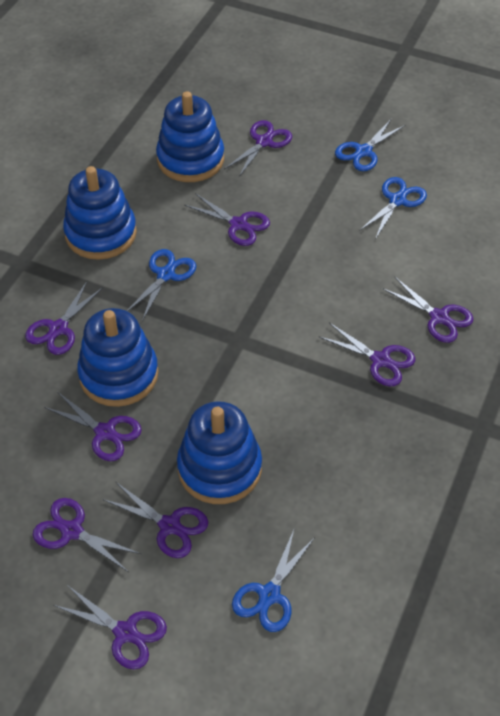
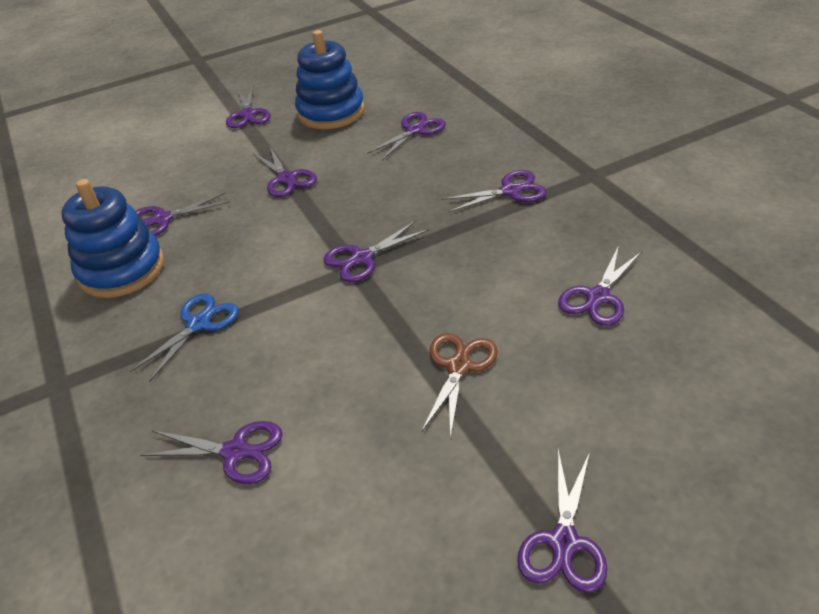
blue scissors: 4 -> 1
blue stacking toy: 4 -> 2
brown scissors: 0 -> 1

